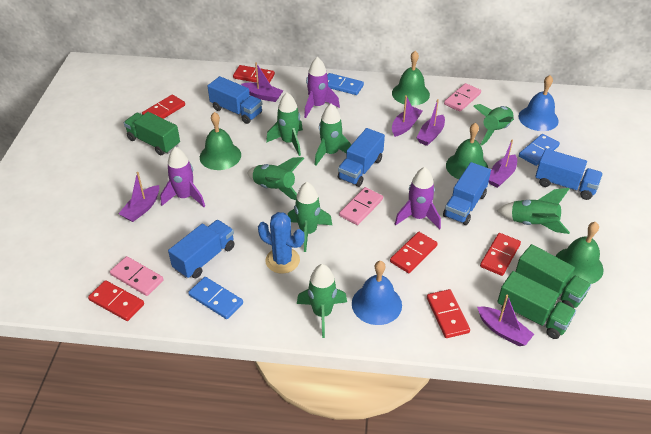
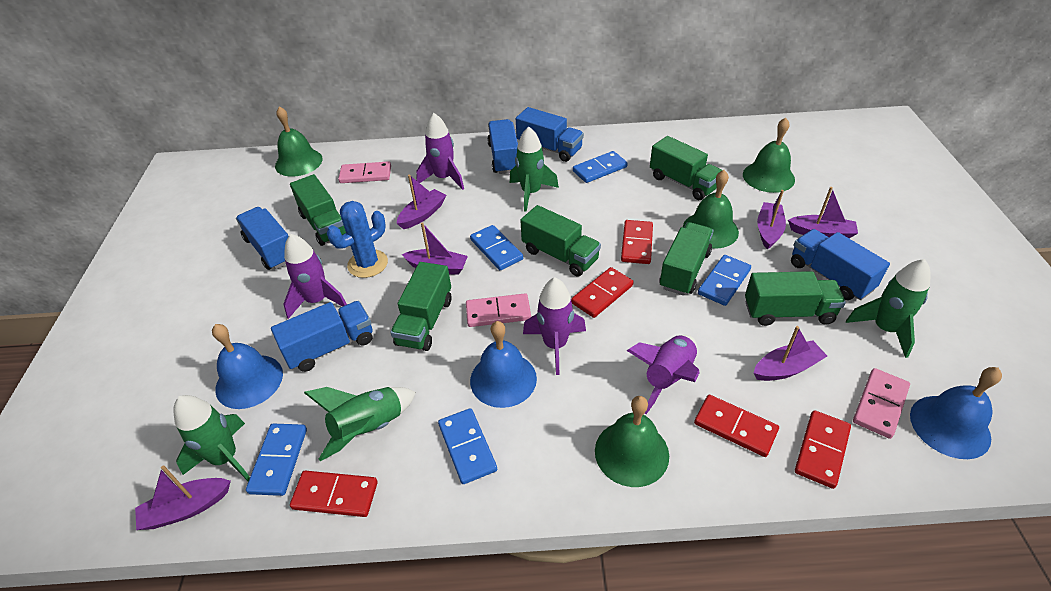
blue bell: 2 -> 3
blue domino: 3 -> 5
green rocket: 7 -> 4
green truck: 3 -> 6
purple rocket: 3 -> 4
red domino: 6 -> 5

